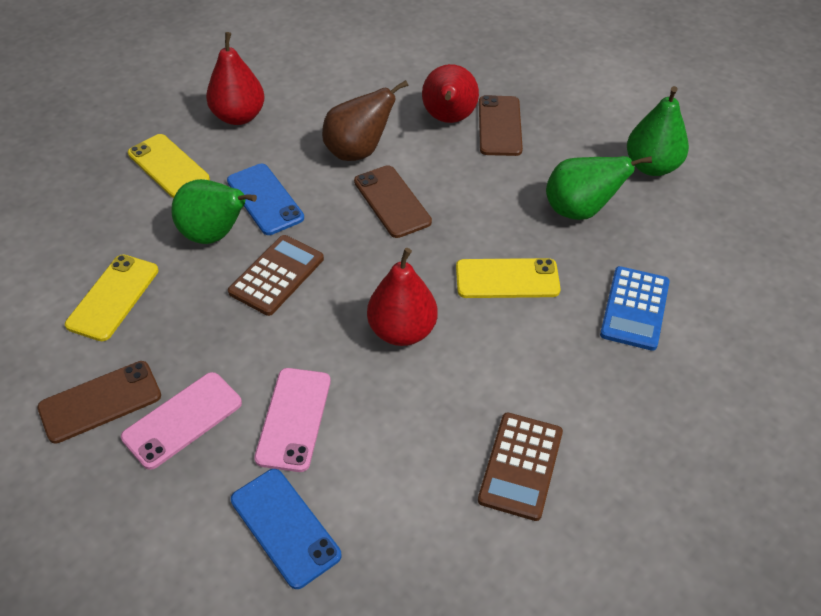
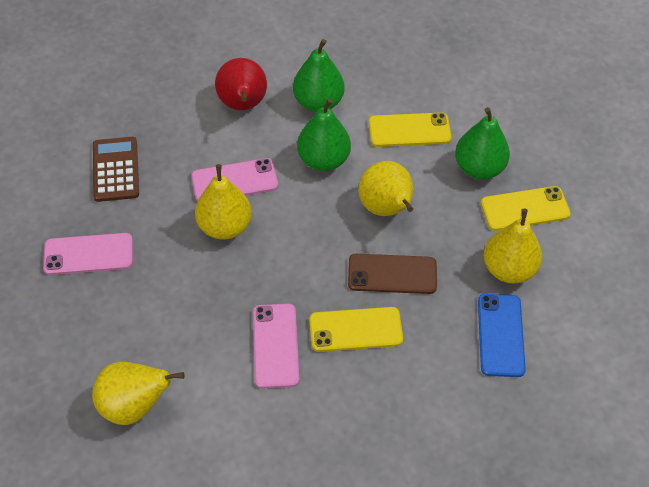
blue calculator: 1 -> 0
blue phone: 2 -> 1
brown calculator: 2 -> 1
brown pear: 1 -> 0
brown phone: 3 -> 1
pink phone: 2 -> 3
red pear: 3 -> 1
yellow pear: 0 -> 4

